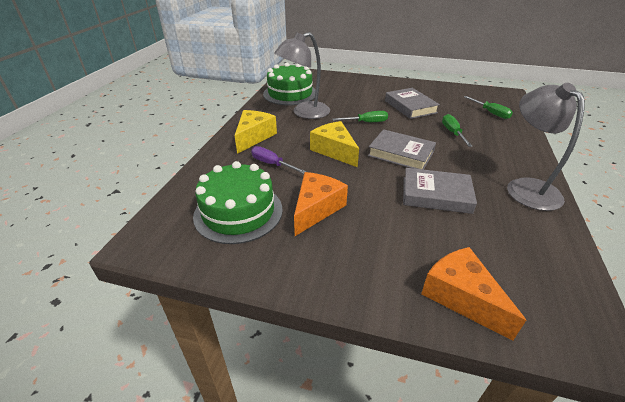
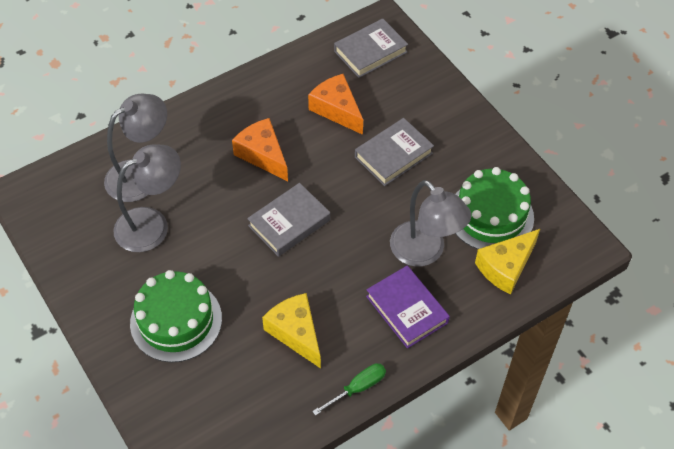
green screwdriver: 3 -> 1
grey lamp: 2 -> 3
purple book: 0 -> 1
purple screwdriver: 1 -> 0

